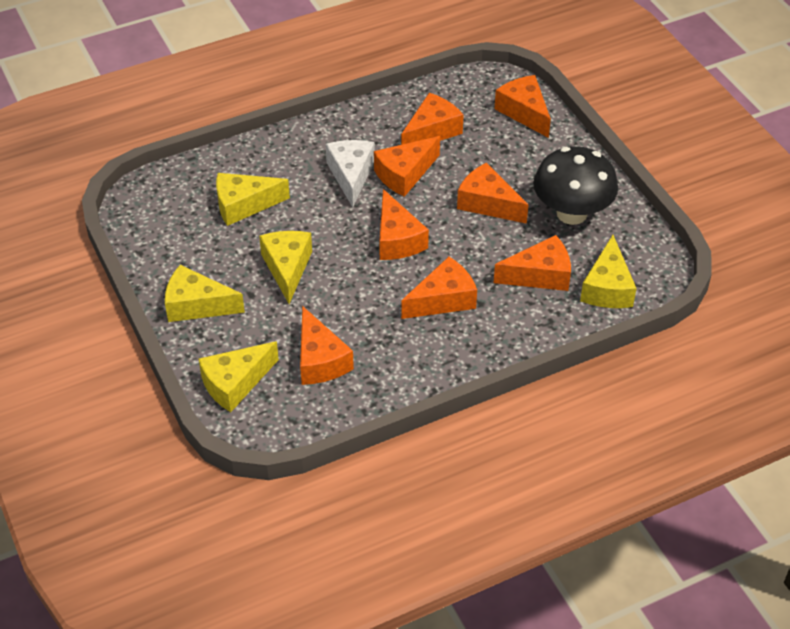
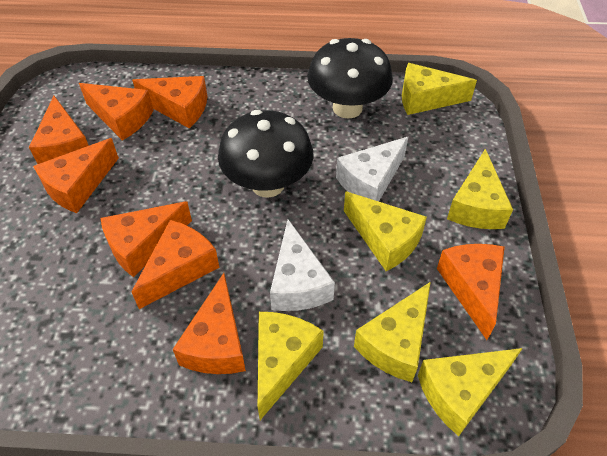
black mushroom: 1 -> 2
white cheese: 1 -> 2
yellow cheese: 5 -> 6

